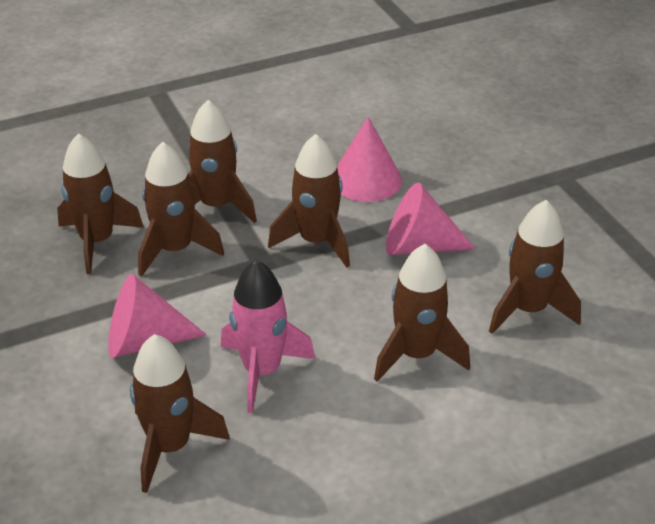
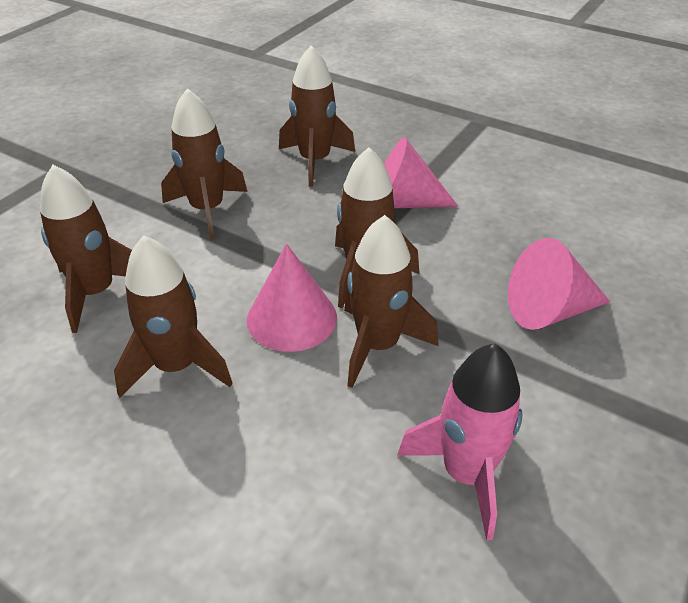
brown rocket: 7 -> 6

